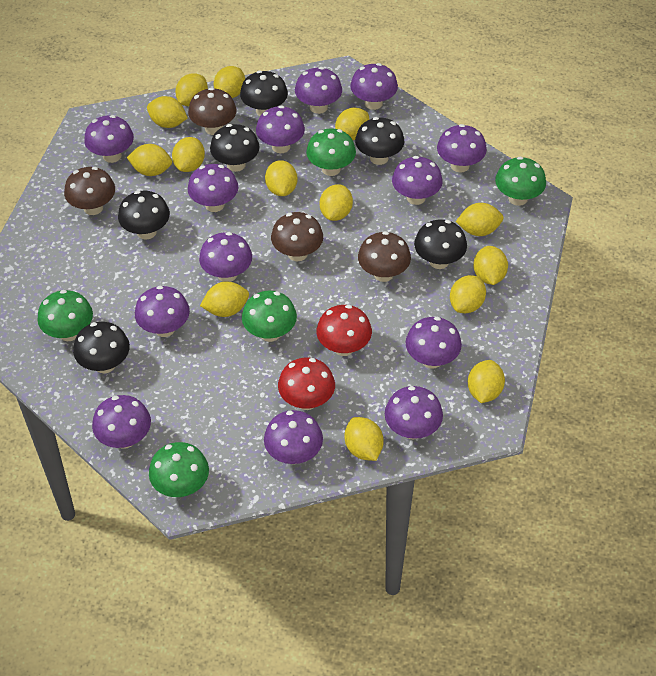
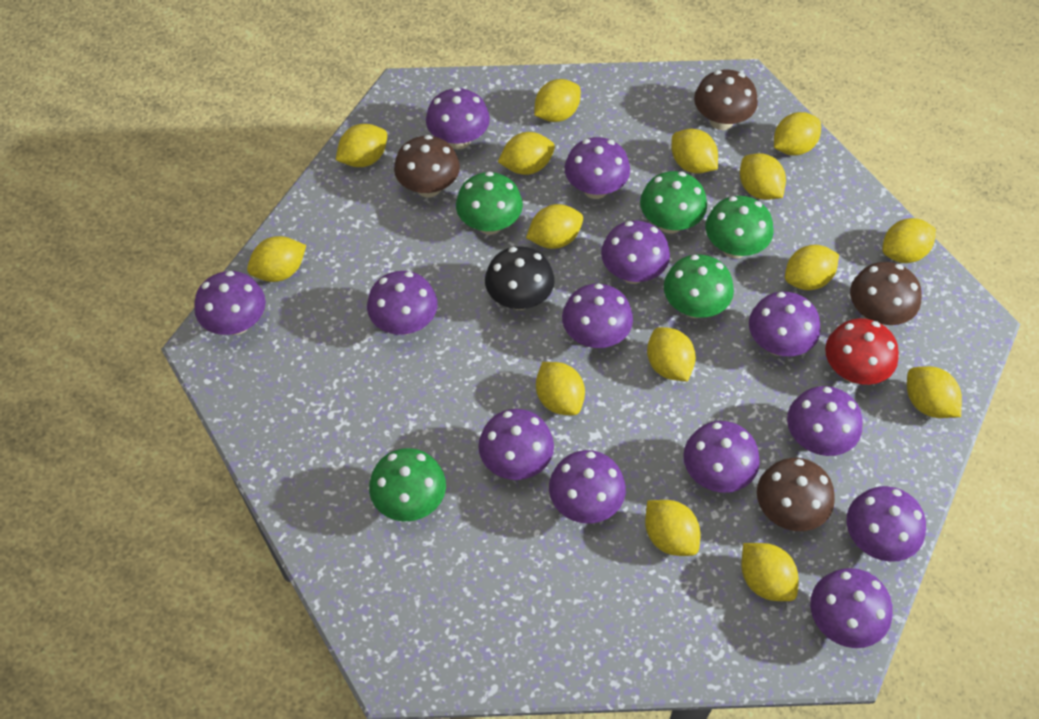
black mushroom: 6 -> 1
red mushroom: 2 -> 1
yellow lemon: 14 -> 15

